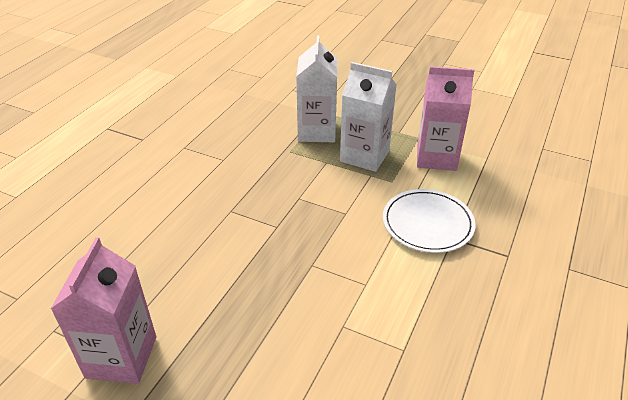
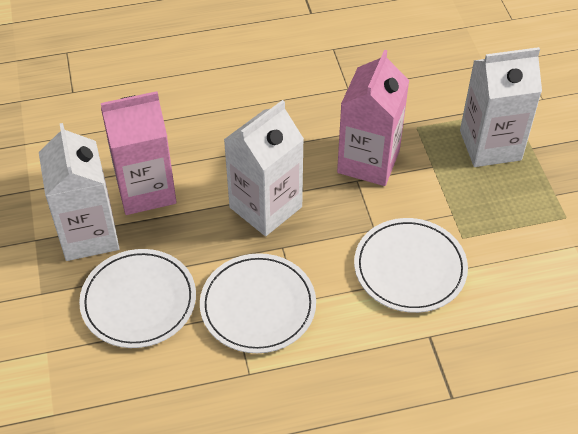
white carton: 2 -> 3
white plate: 1 -> 3

